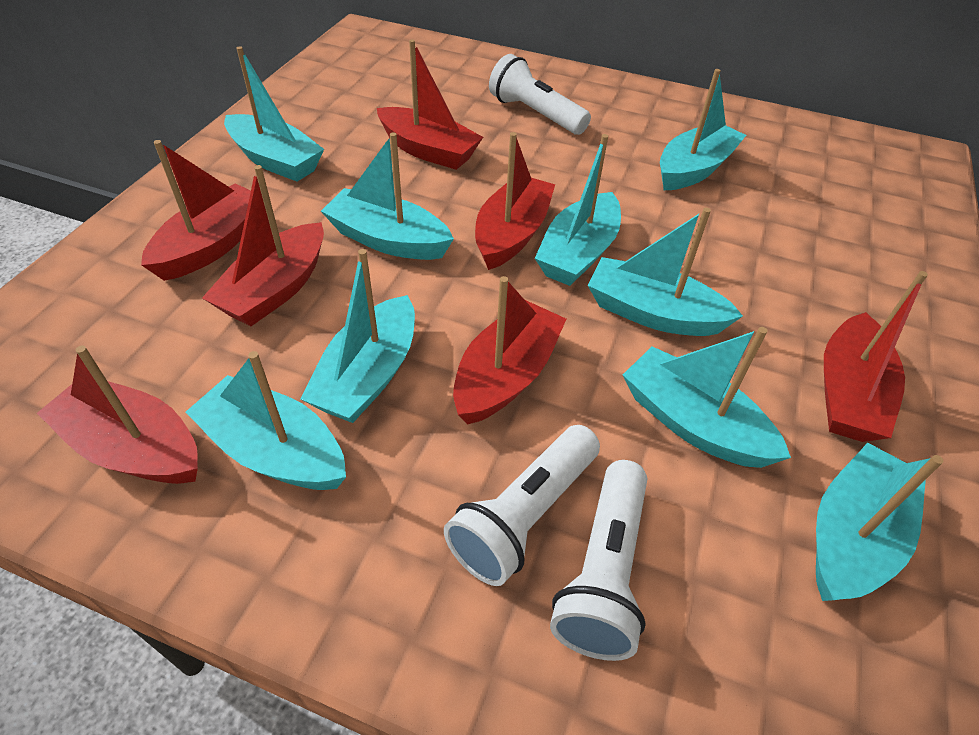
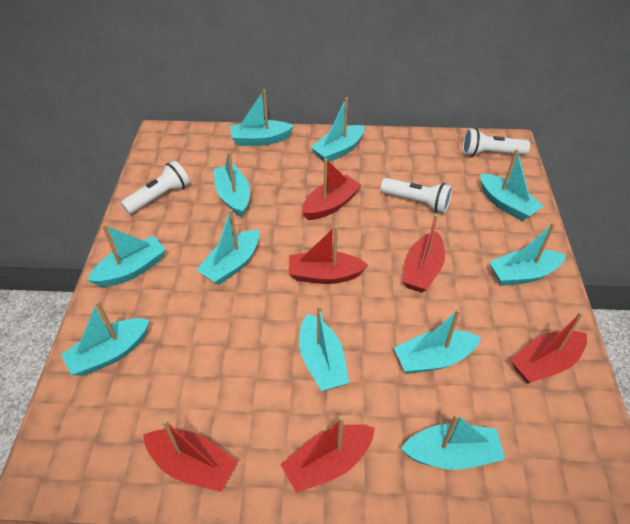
red boat: 7 -> 6
turquoise boat: 9 -> 11

